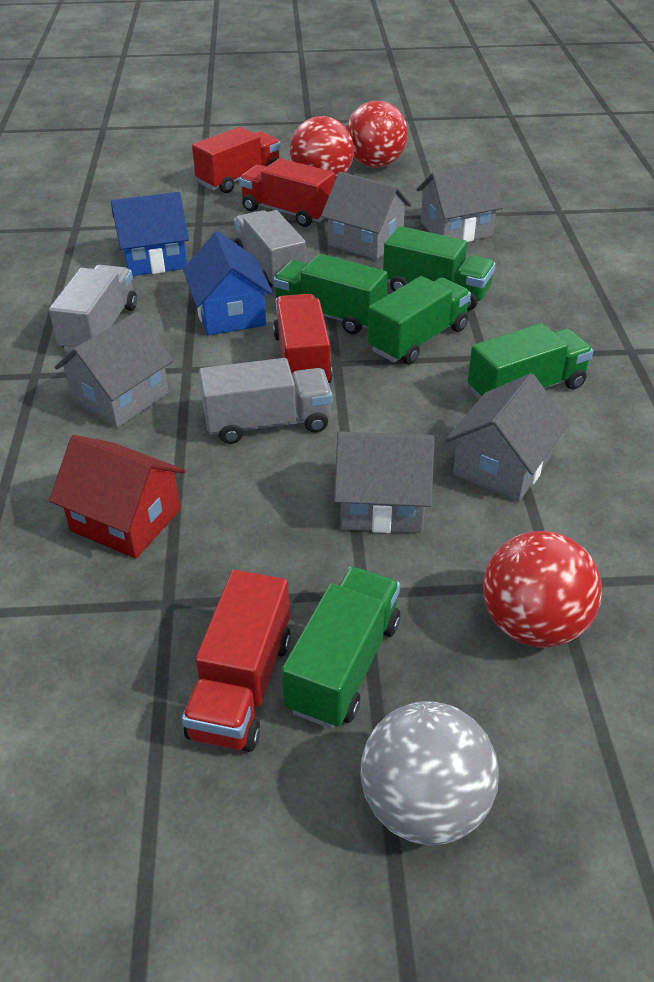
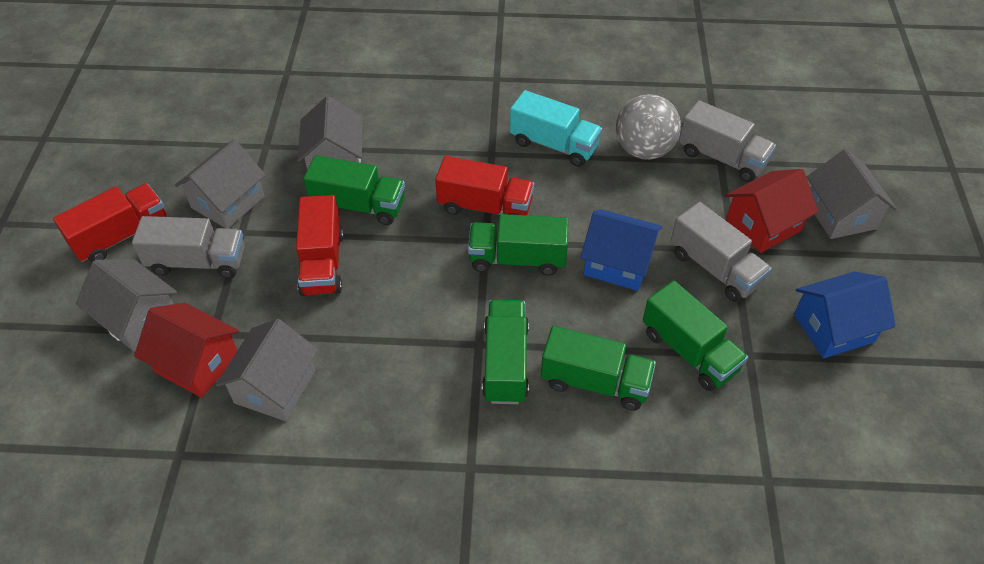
red ball: 3 -> 0
red house: 1 -> 2
red truck: 4 -> 3
turquoise truck: 0 -> 1

